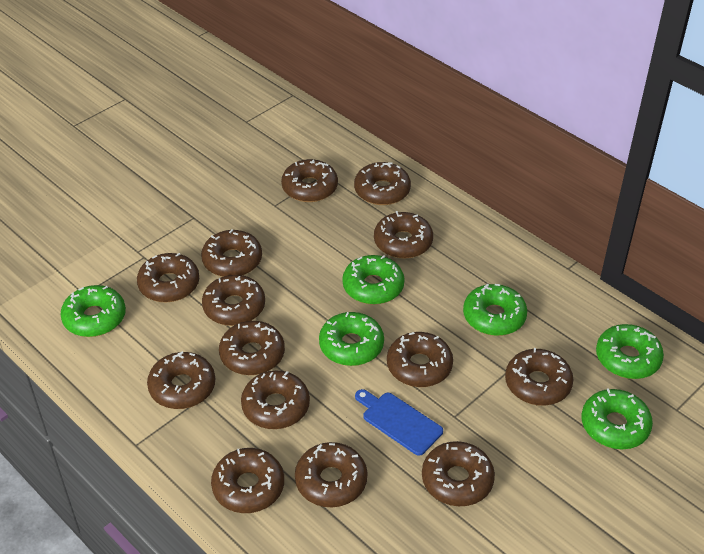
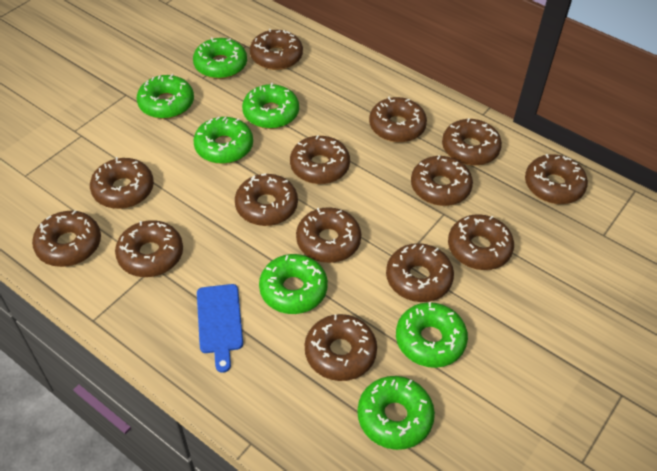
green donut: 6 -> 7

